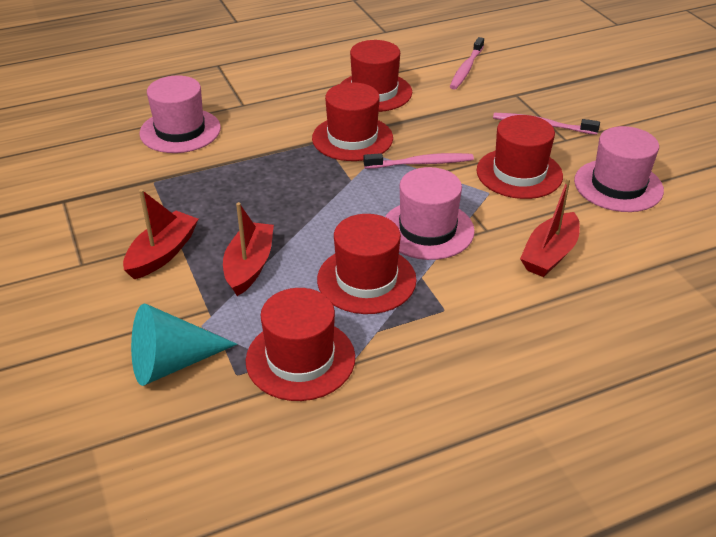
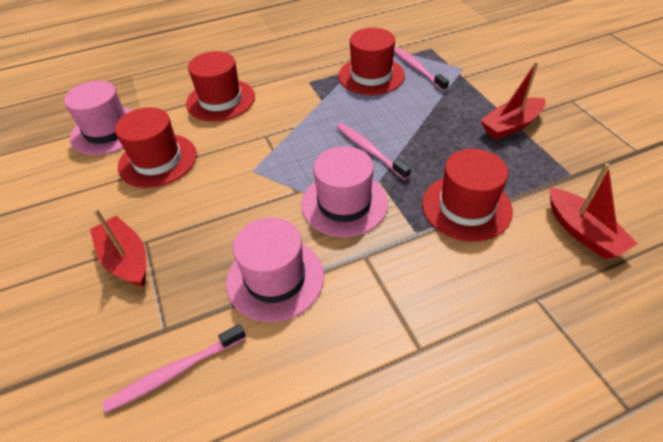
red hat: 5 -> 4
turquoise cone: 1 -> 0

